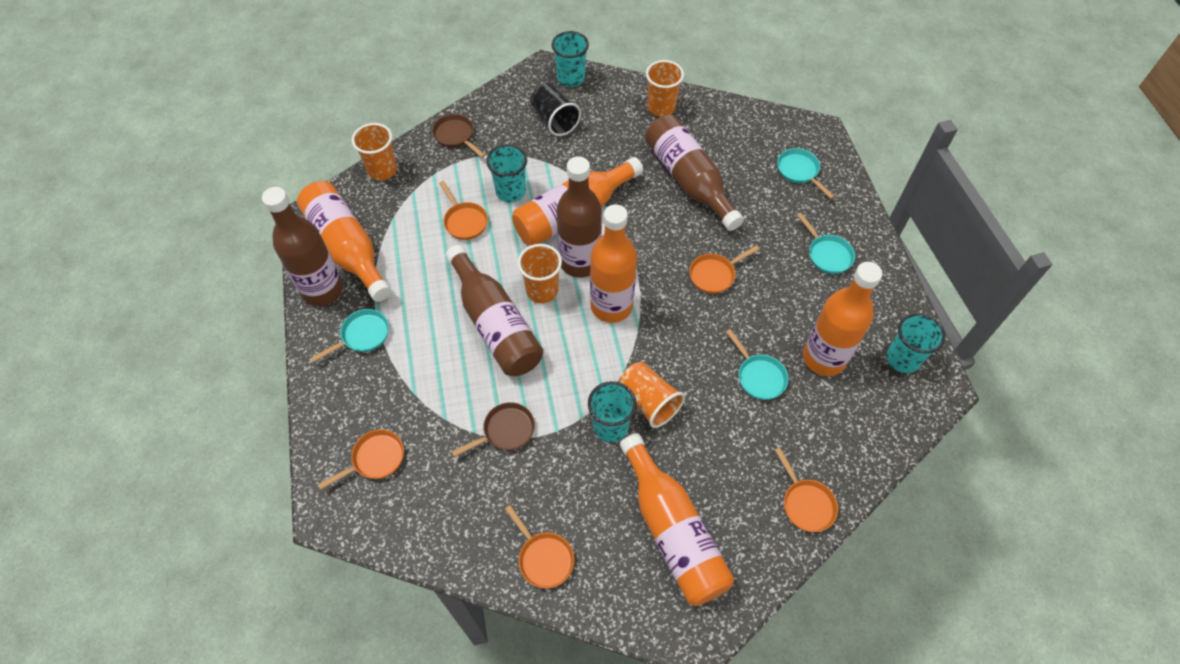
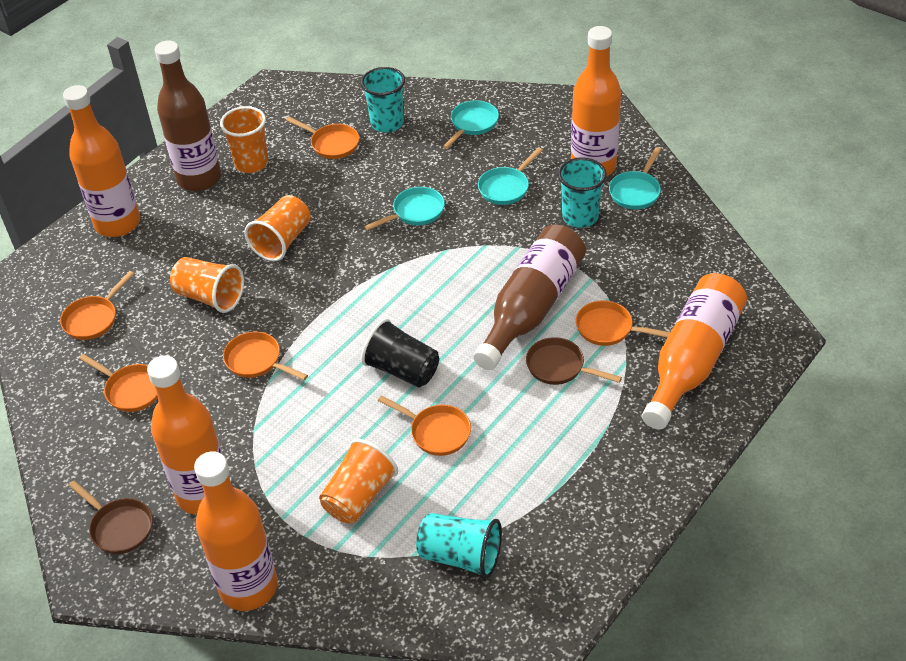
brown bottle: 4 -> 2
orange pan: 5 -> 6
turquoise cup: 4 -> 3

